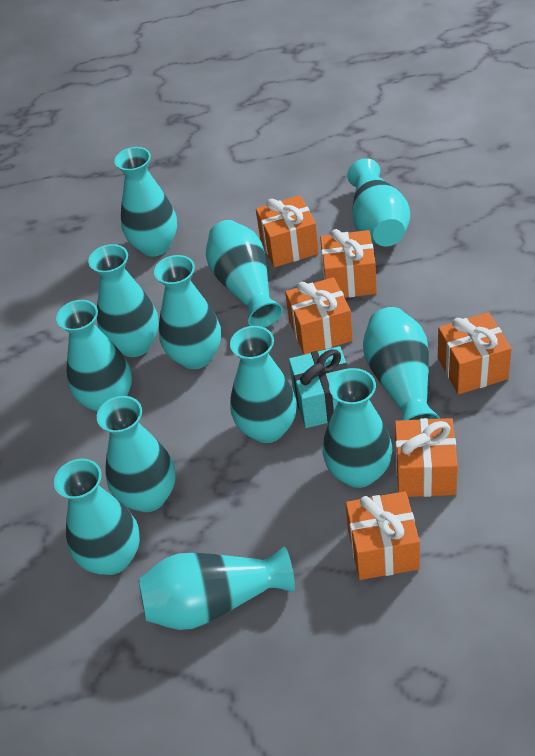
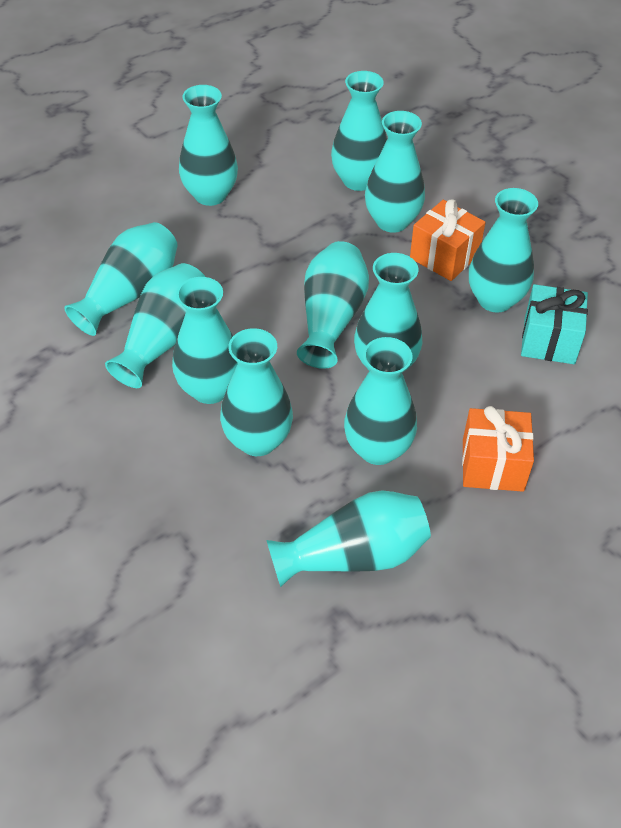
orange gift: 6 -> 2

